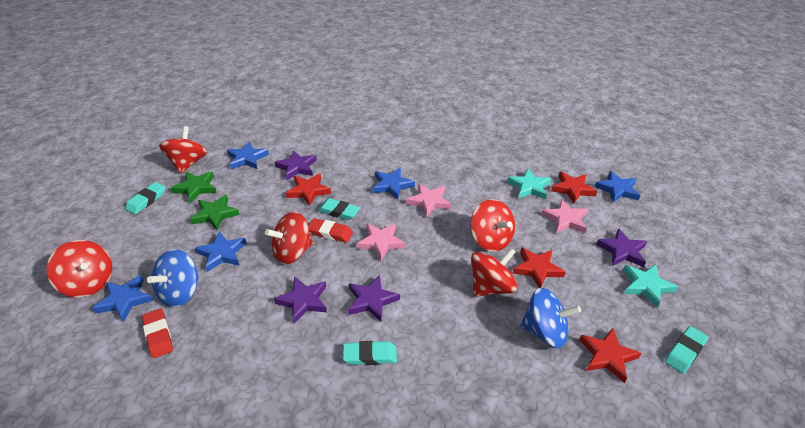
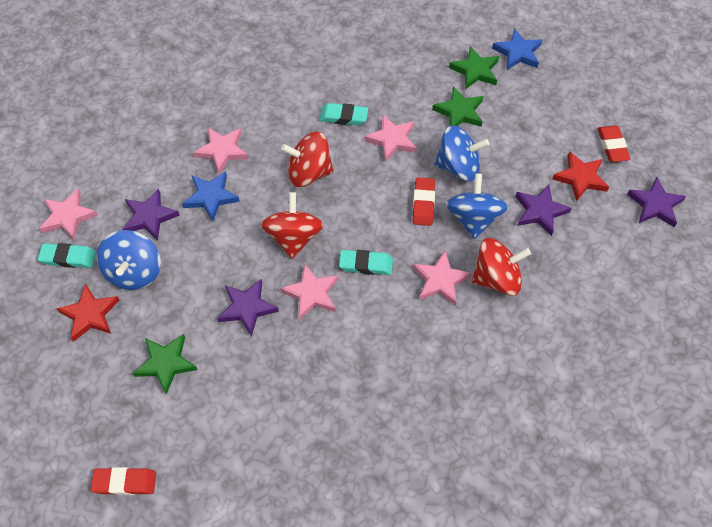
blue spinning top: 2 -> 3
blue star: 5 -> 2
green star: 2 -> 3
pink star: 3 -> 5
red eraser: 2 -> 3
red spinning top: 5 -> 3
red star: 4 -> 2
turquoise eraser: 4 -> 3
turquoise star: 2 -> 0

